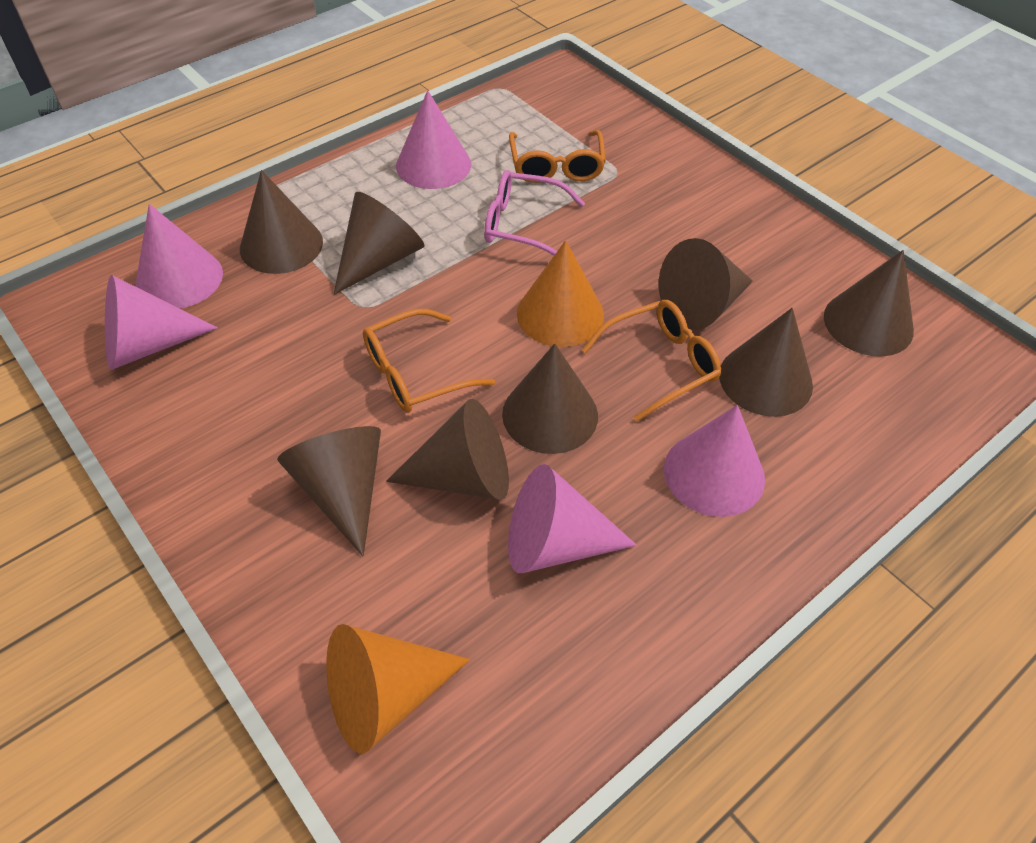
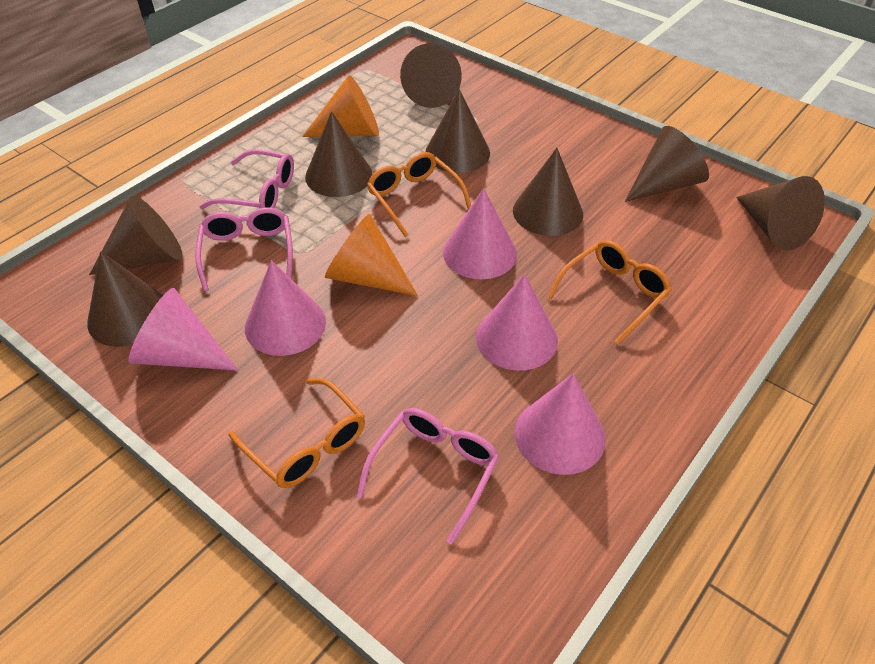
pink glasses: 1 -> 3

